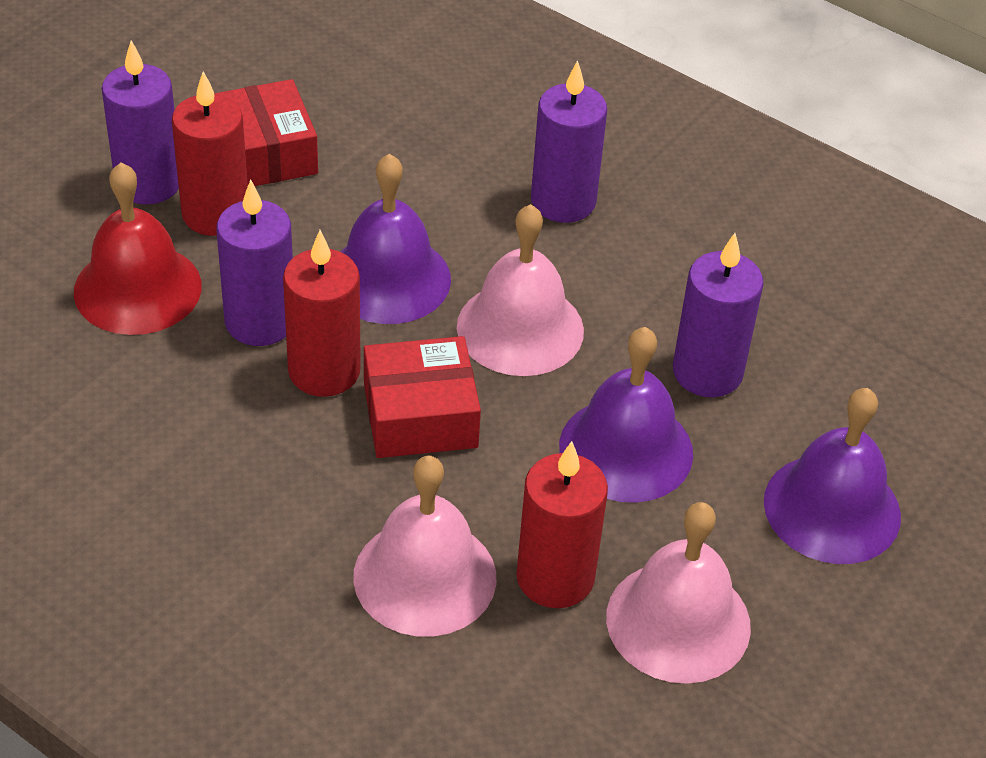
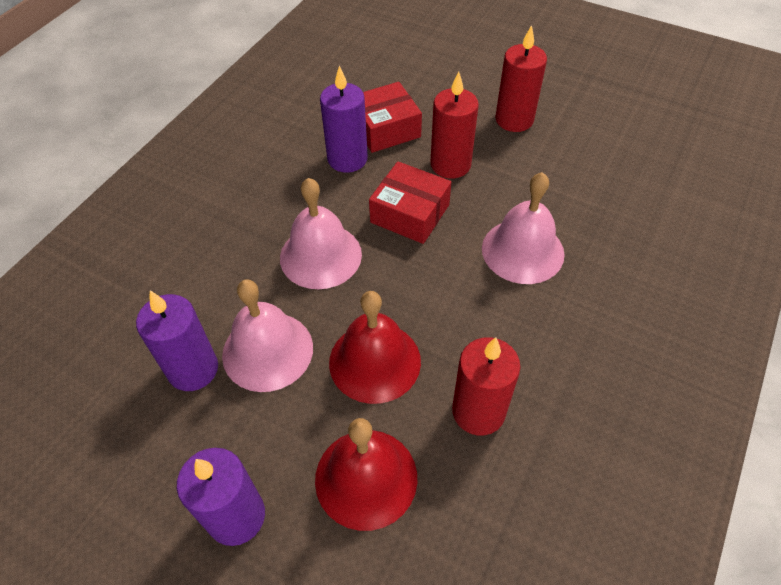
purple bell: 3 -> 0
purple candle: 4 -> 3
red bell: 1 -> 2

